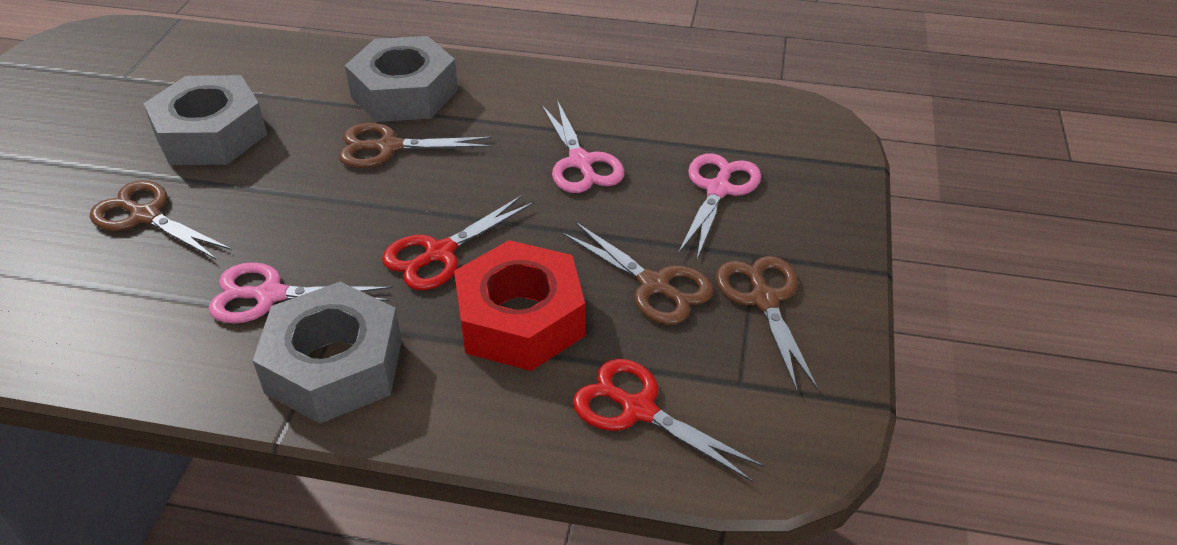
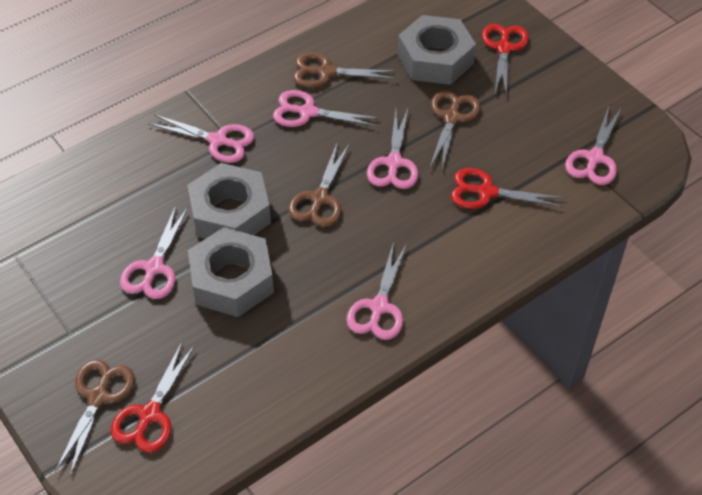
pink scissors: 3 -> 6
red nut: 1 -> 0
red scissors: 2 -> 3

